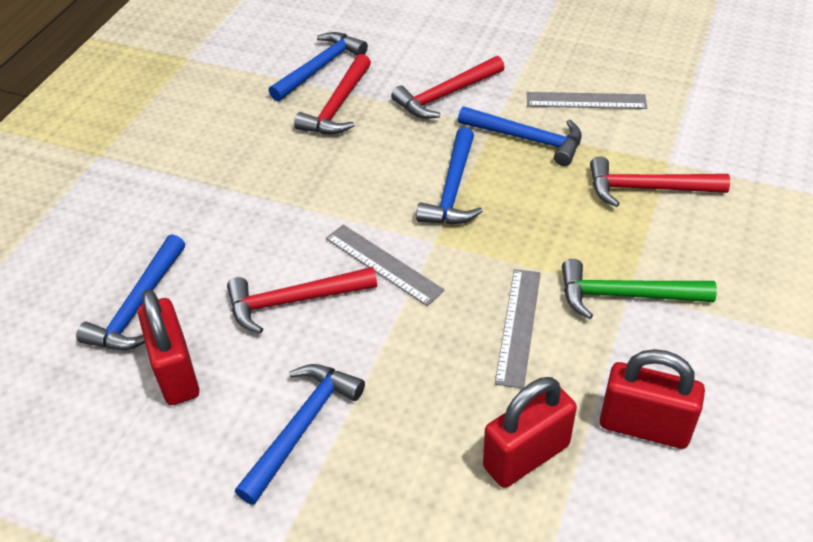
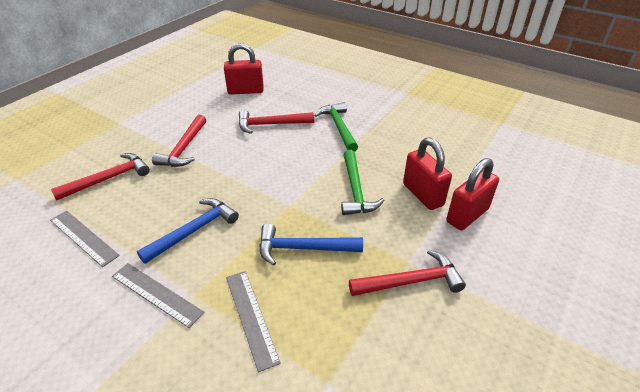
blue hammer: 5 -> 2
green hammer: 1 -> 2

